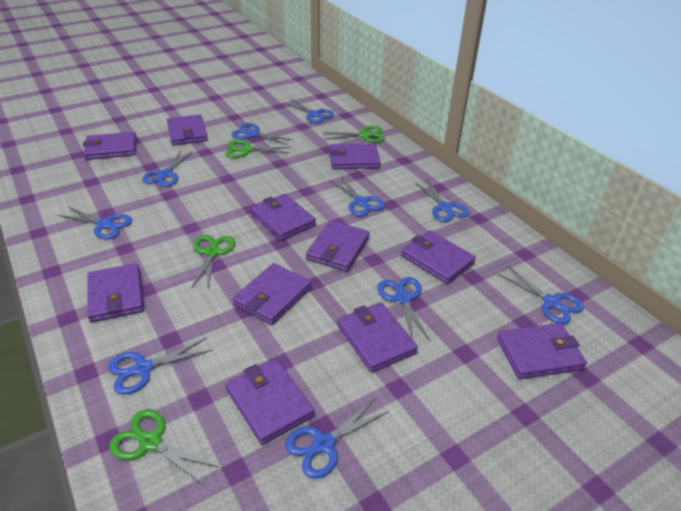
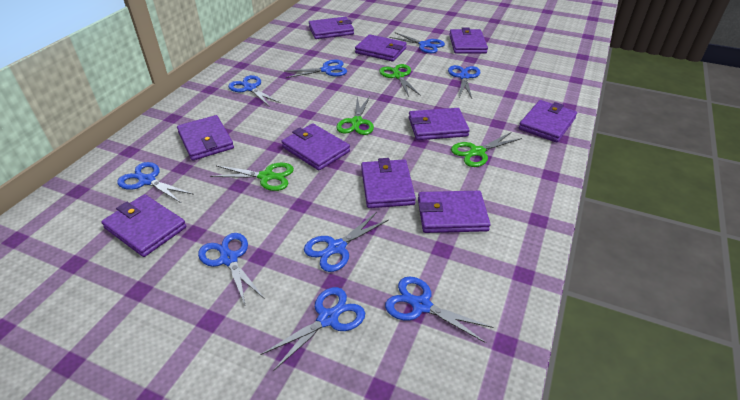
blue scissors: 10 -> 9
purple wallet: 11 -> 10

